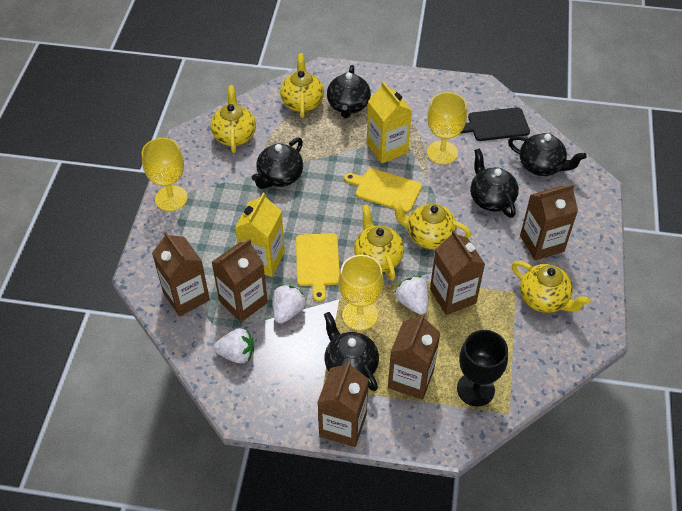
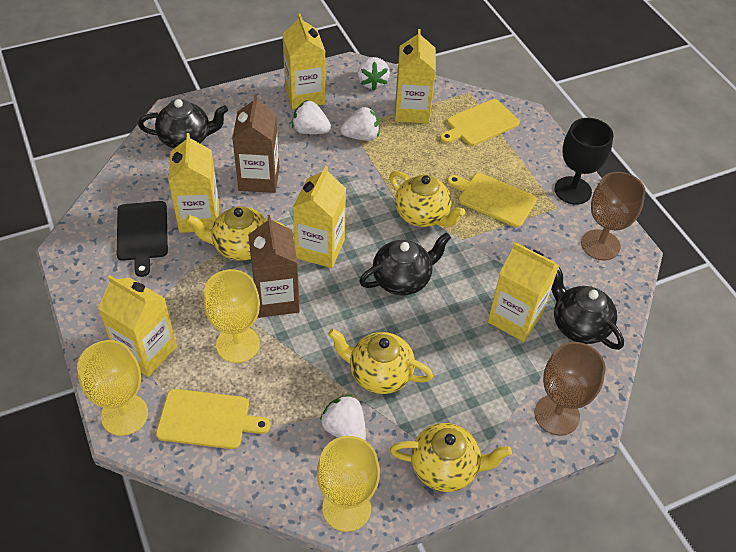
black teapot: 5 -> 3
brown carton: 6 -> 2
brown goblet: 0 -> 2
white strawberry: 3 -> 4
yellow carton: 2 -> 6
yellow cutting board: 2 -> 3
yellow teapot: 5 -> 4

